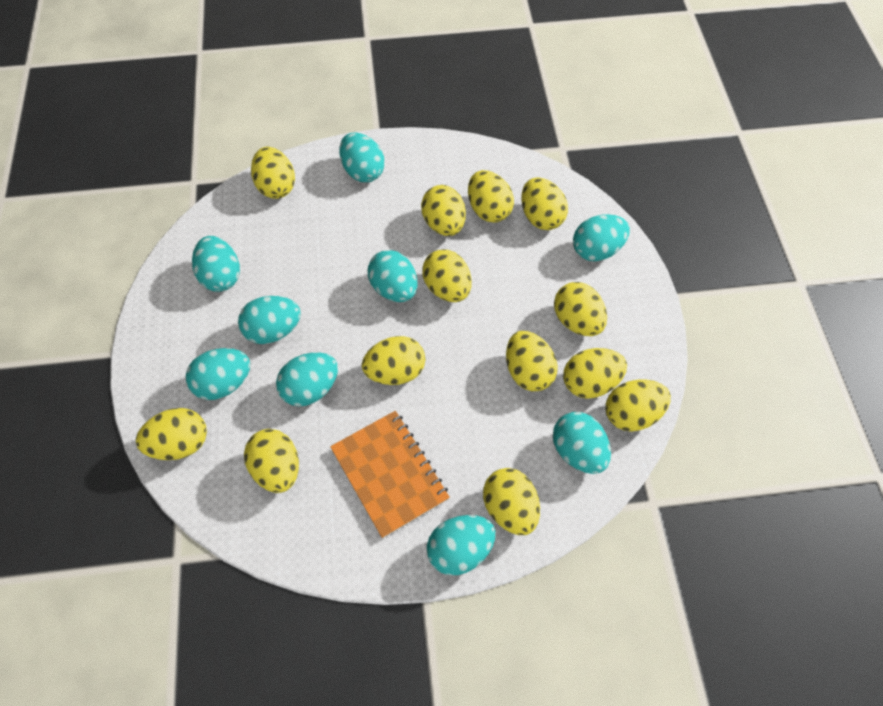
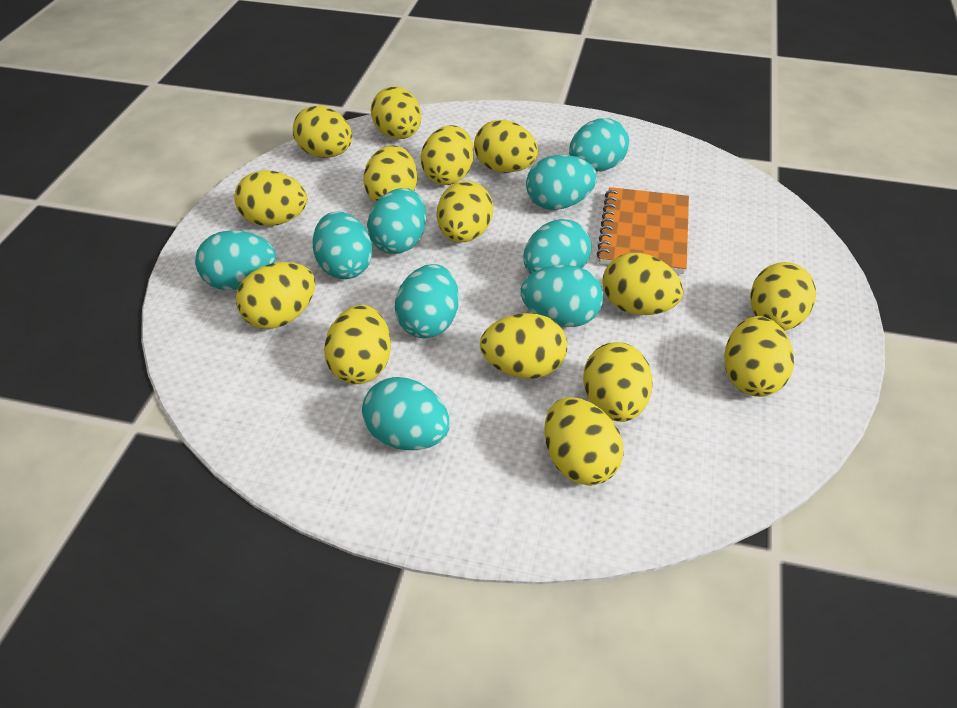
yellow egg: 13 -> 15

